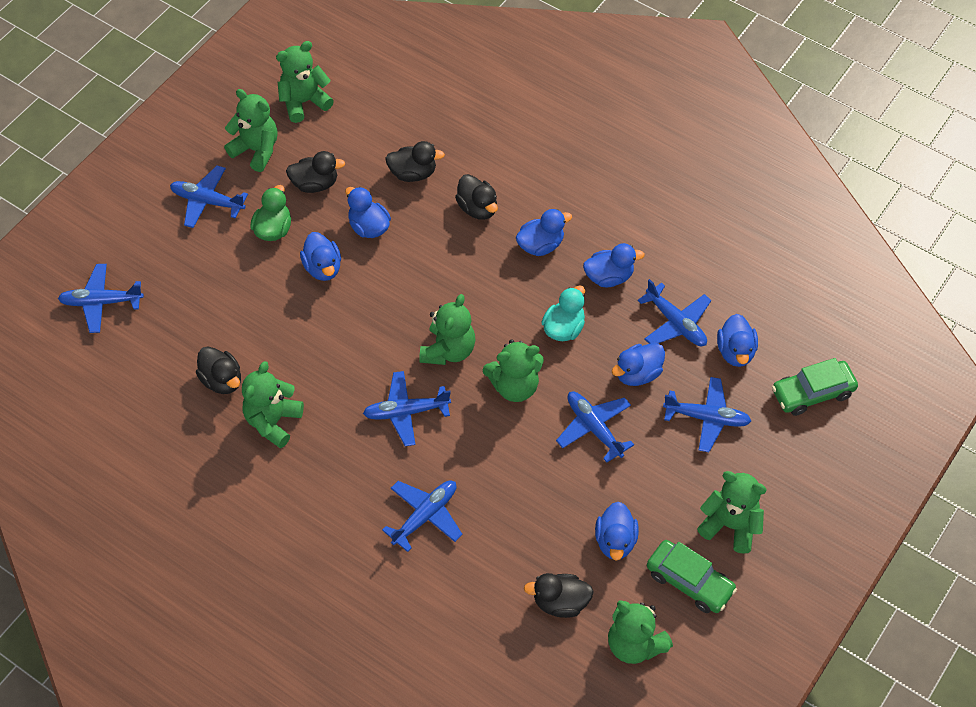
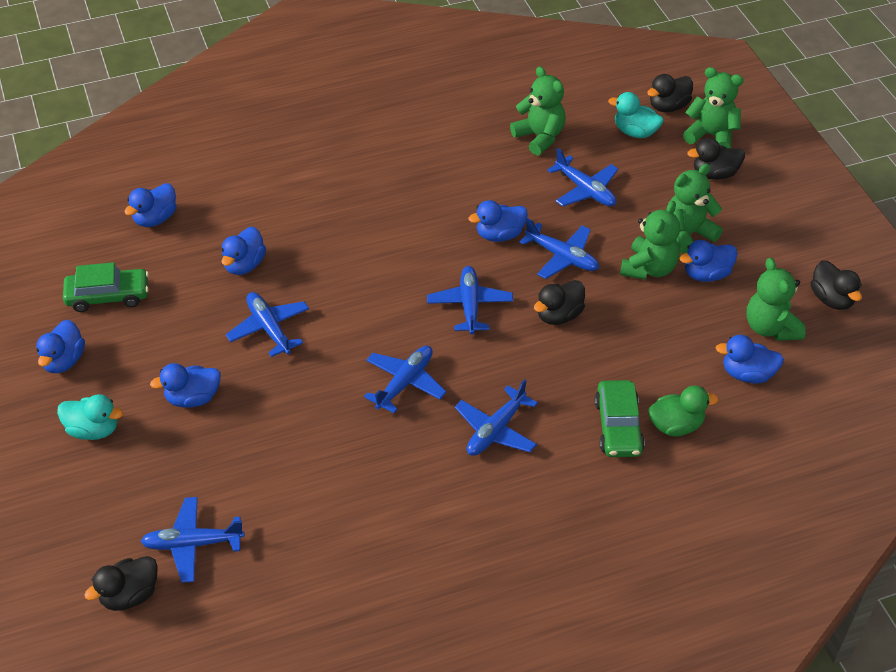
green teddy bear: 7 -> 5
turquoise duck: 1 -> 2

